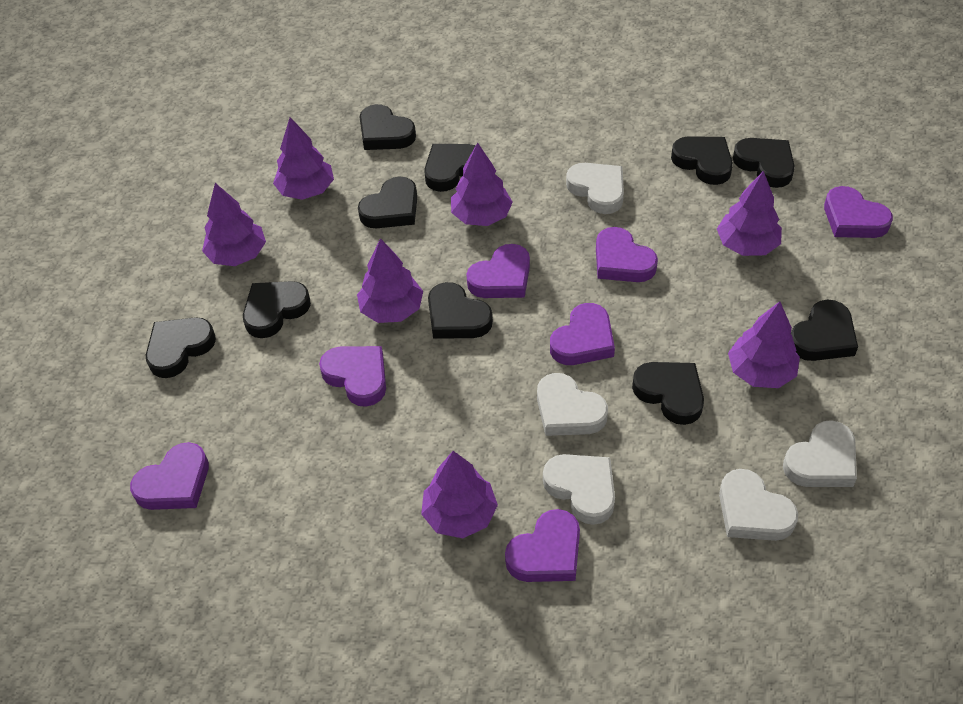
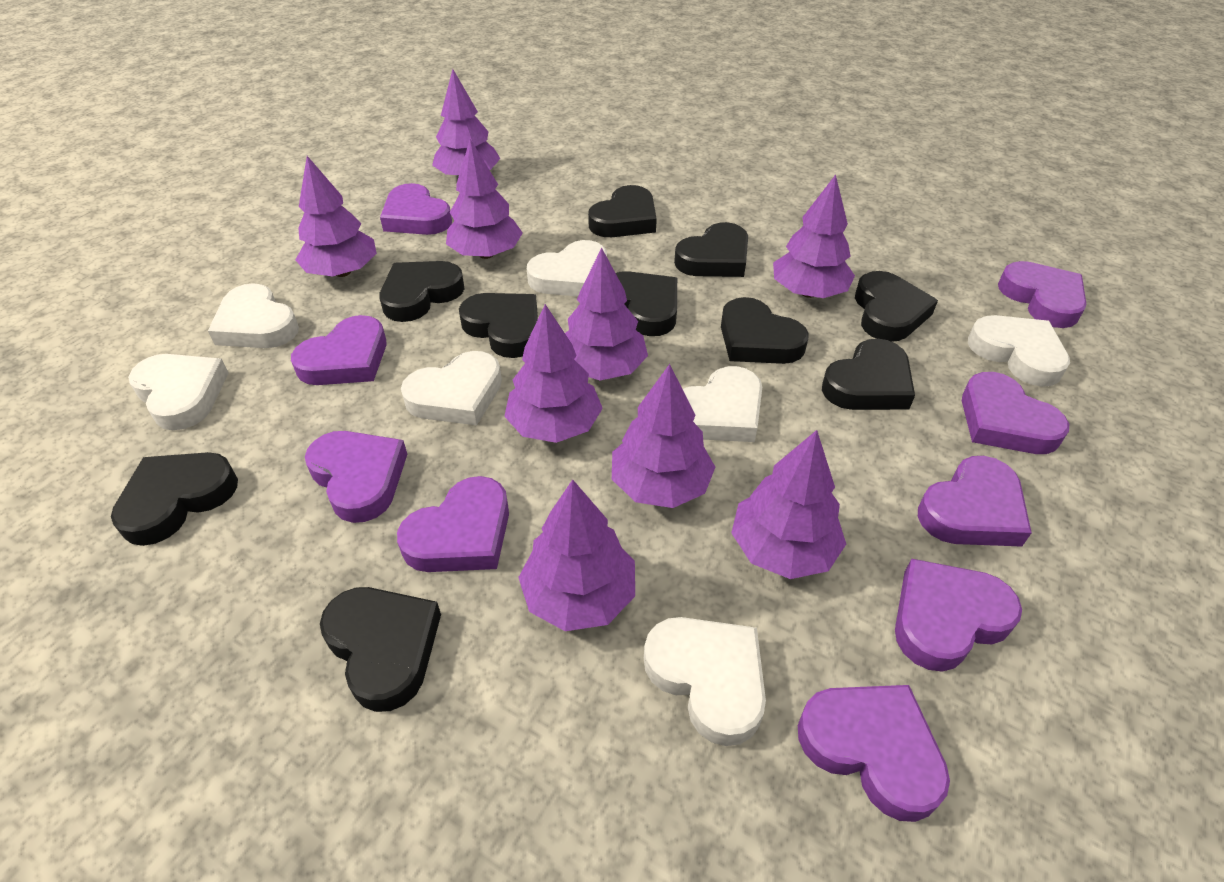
purple heart: 7 -> 9
purple tree: 7 -> 9
white heart: 5 -> 7

